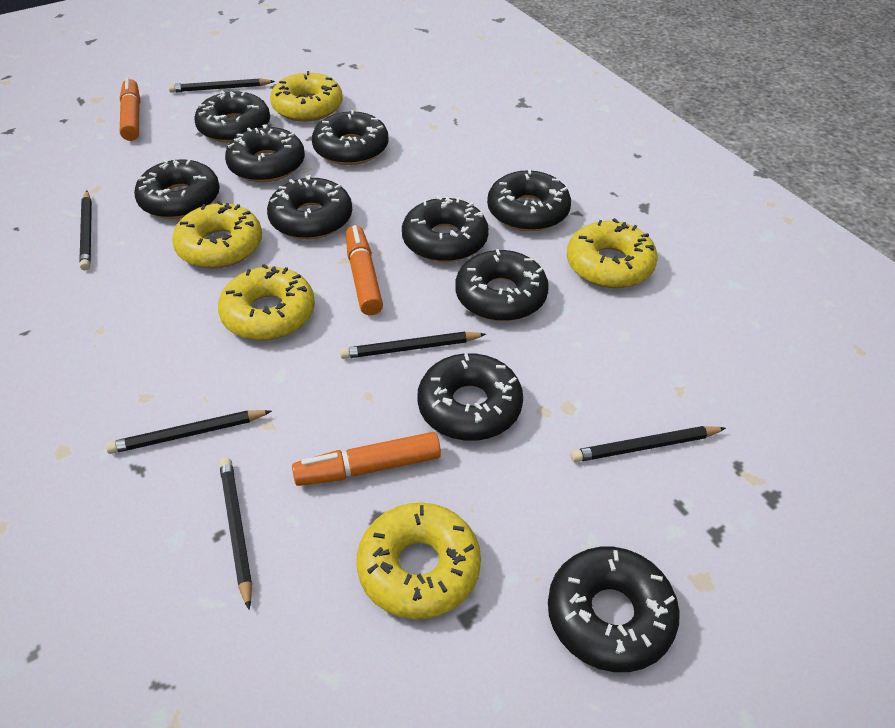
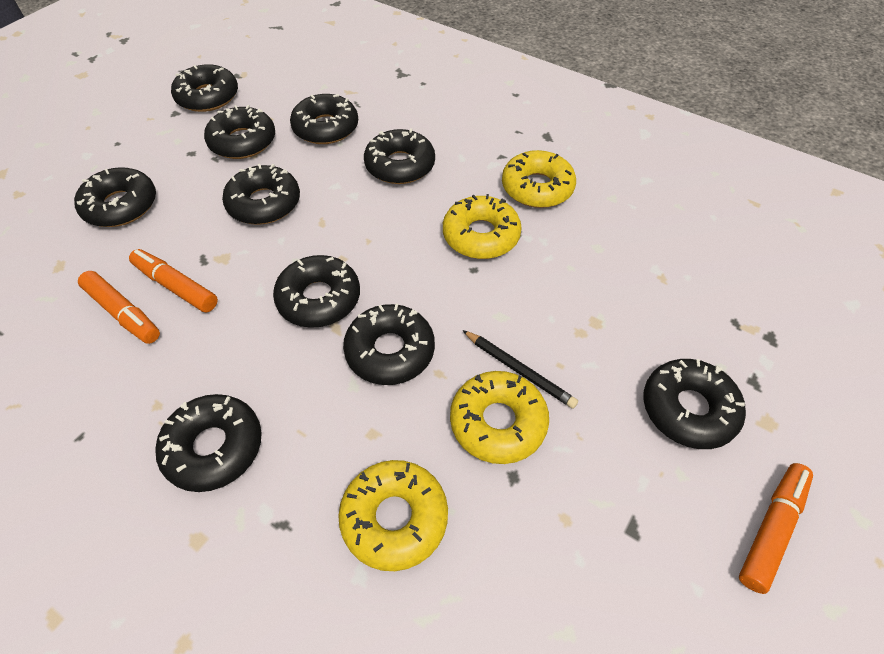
black pencil: 6 -> 1
yellow donut: 5 -> 4

